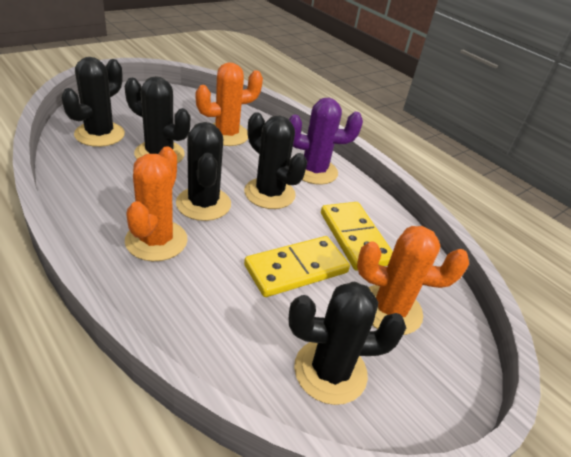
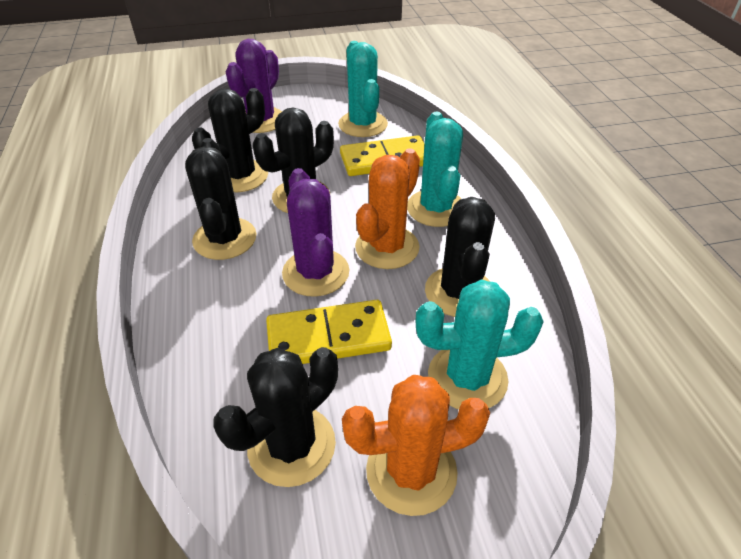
orange cactus: 3 -> 2
purple cactus: 1 -> 2
turquoise cactus: 0 -> 3

